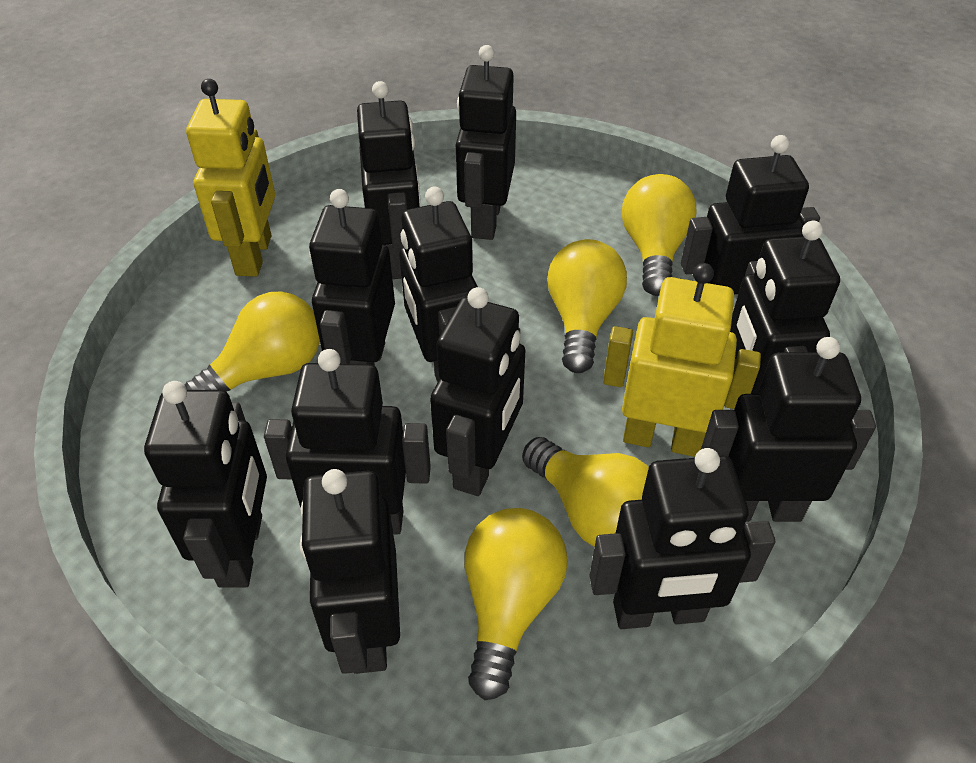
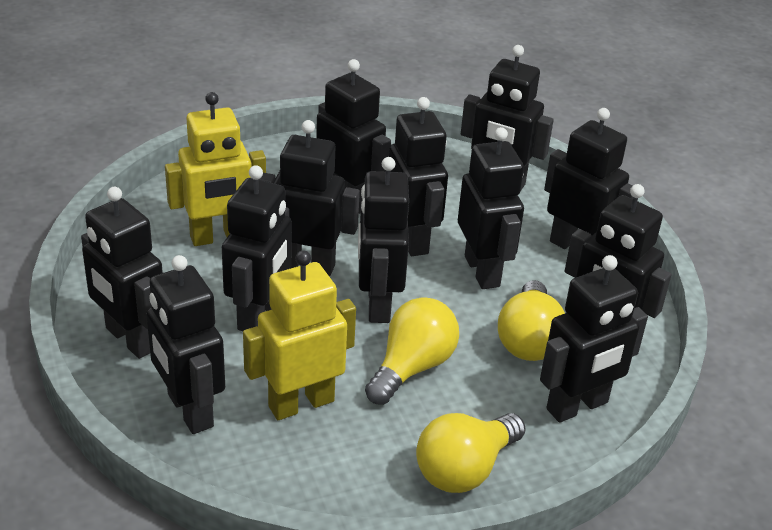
yellow light bulb: 5 -> 3

